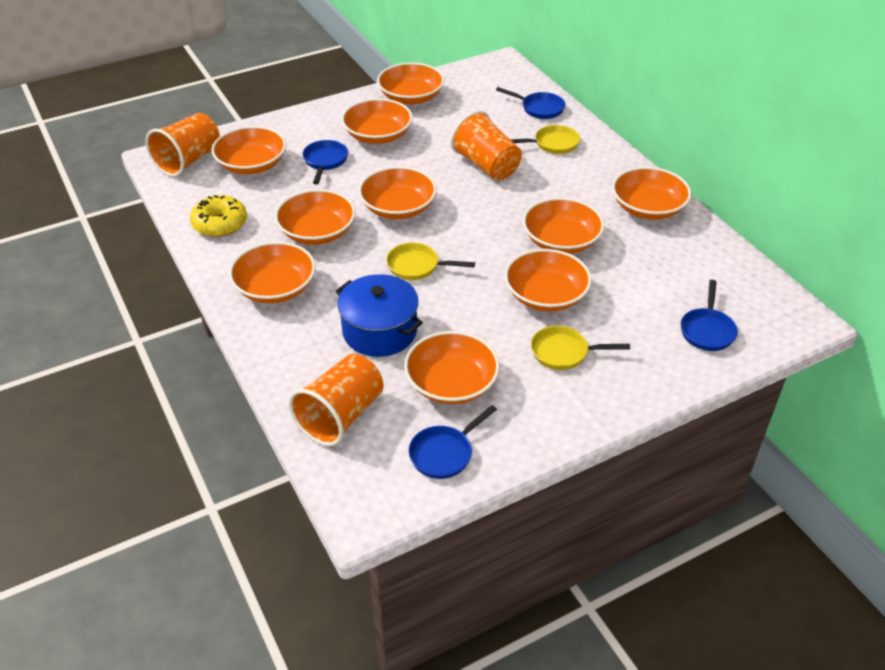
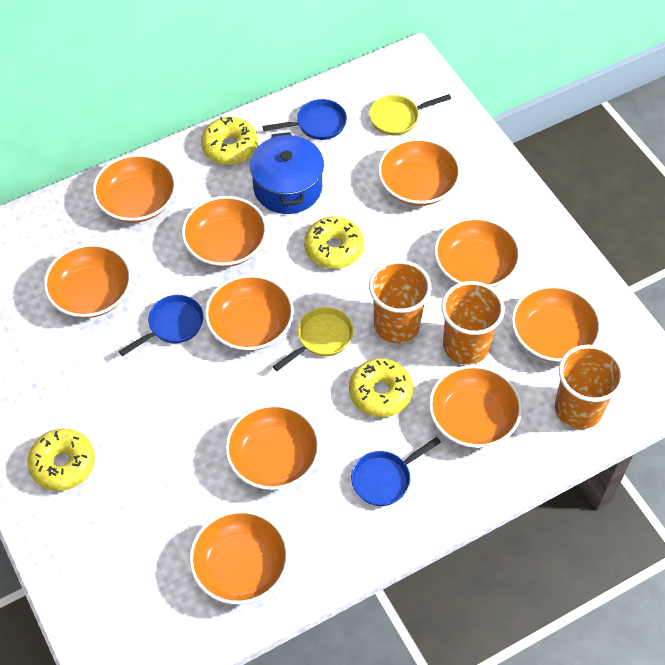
blue pan: 4 -> 3
yellow donut: 1 -> 4
yellow pan: 3 -> 2

